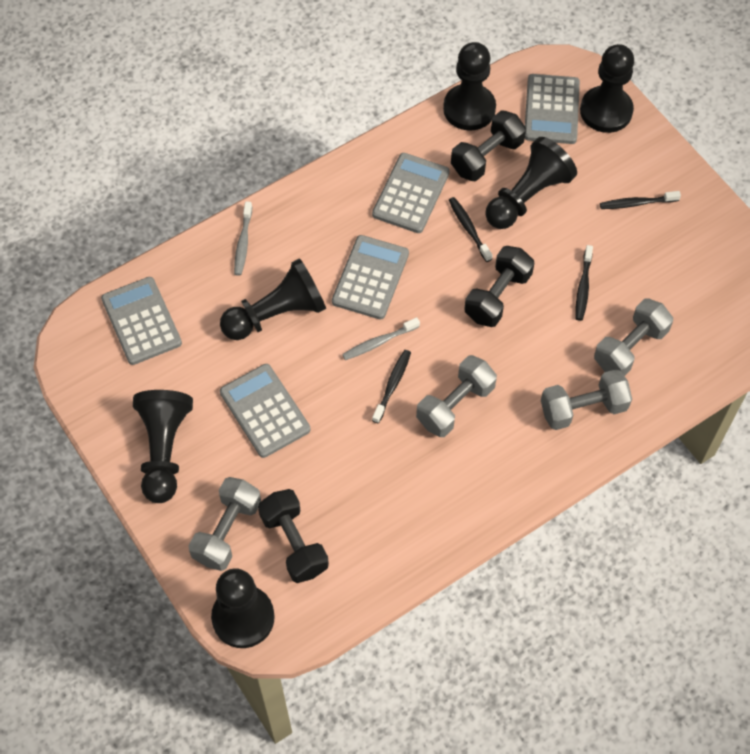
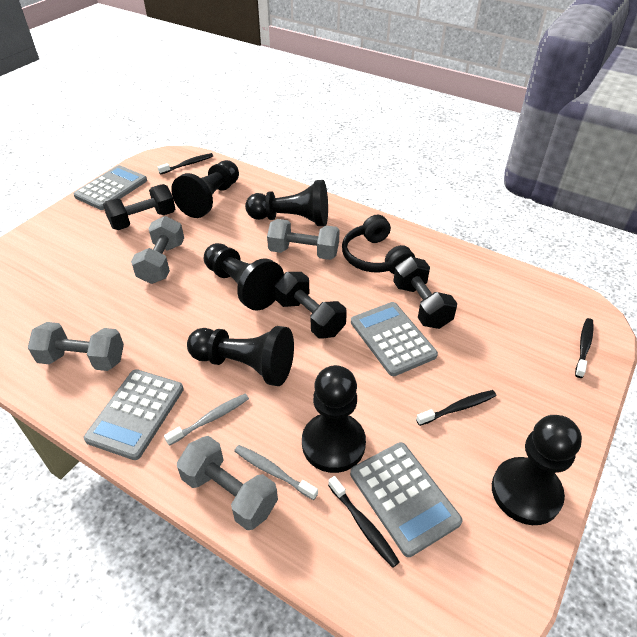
black headphones: 0 -> 1
grey calculator: 5 -> 4

